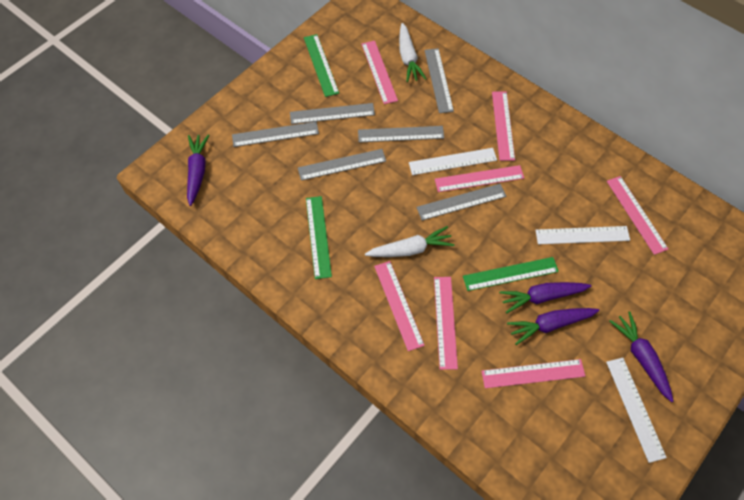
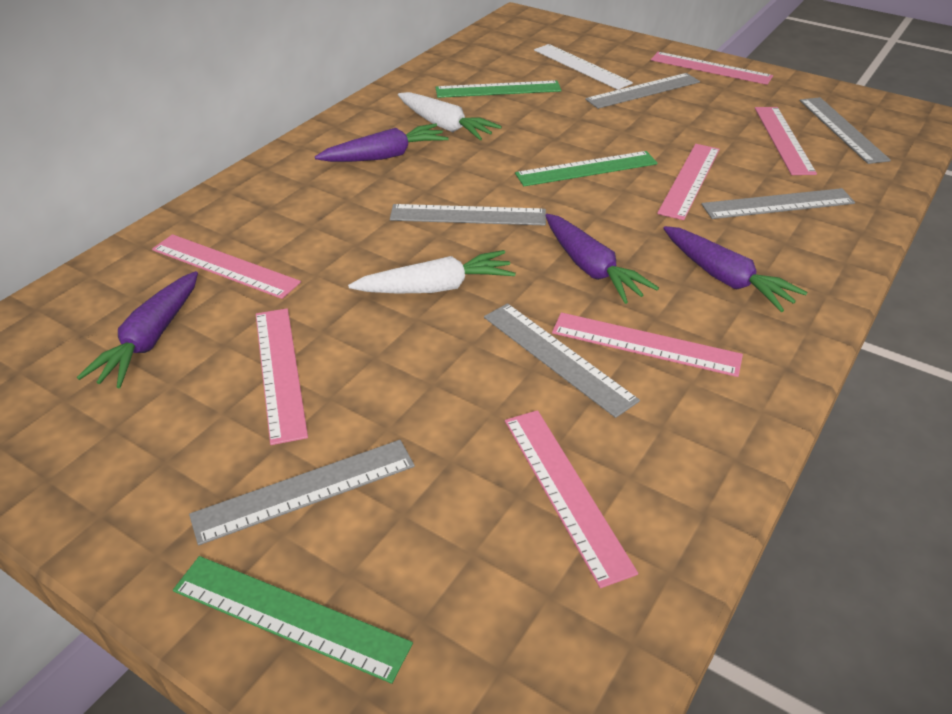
white ruler: 3 -> 1

